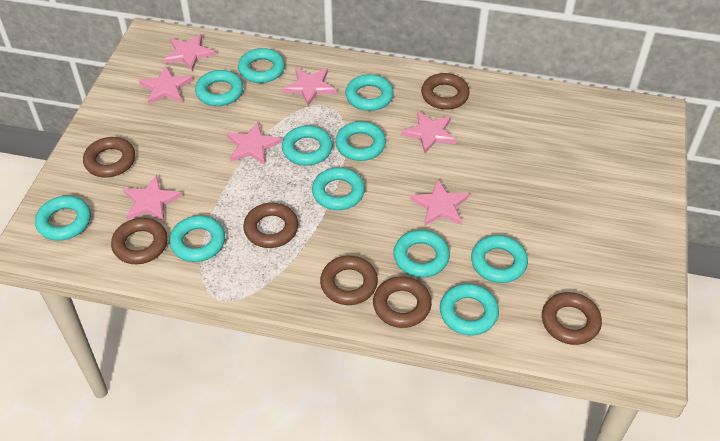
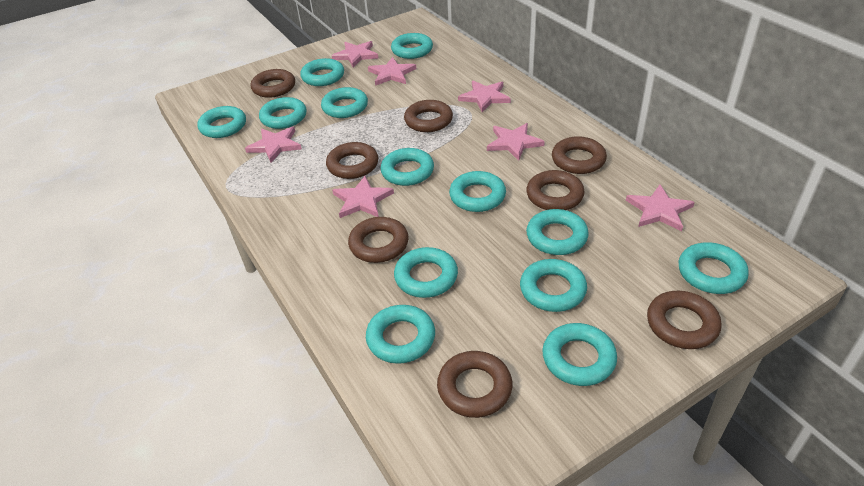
brown ring: 7 -> 8
turquoise ring: 11 -> 13

